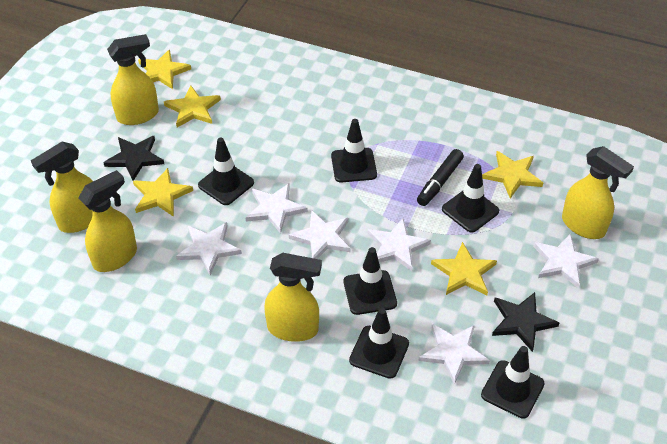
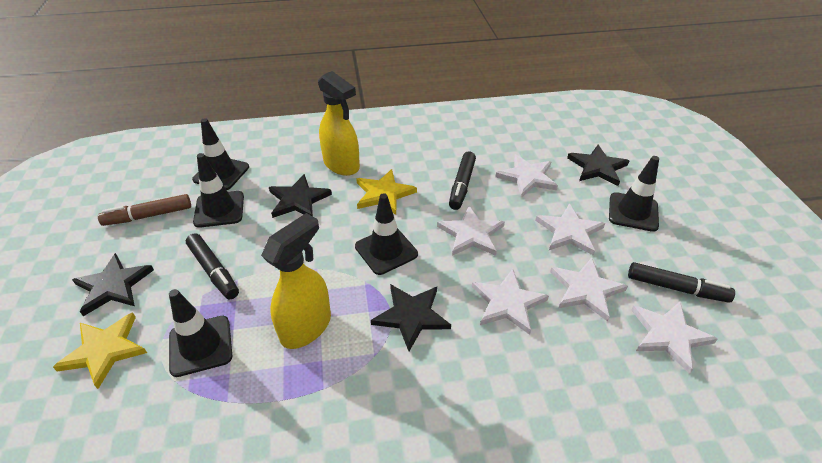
black marker: 1 -> 3
black star: 2 -> 4
black traffic cone: 6 -> 5
brown marker: 0 -> 1
yellow spray bottle: 5 -> 2
yellow star: 5 -> 2

